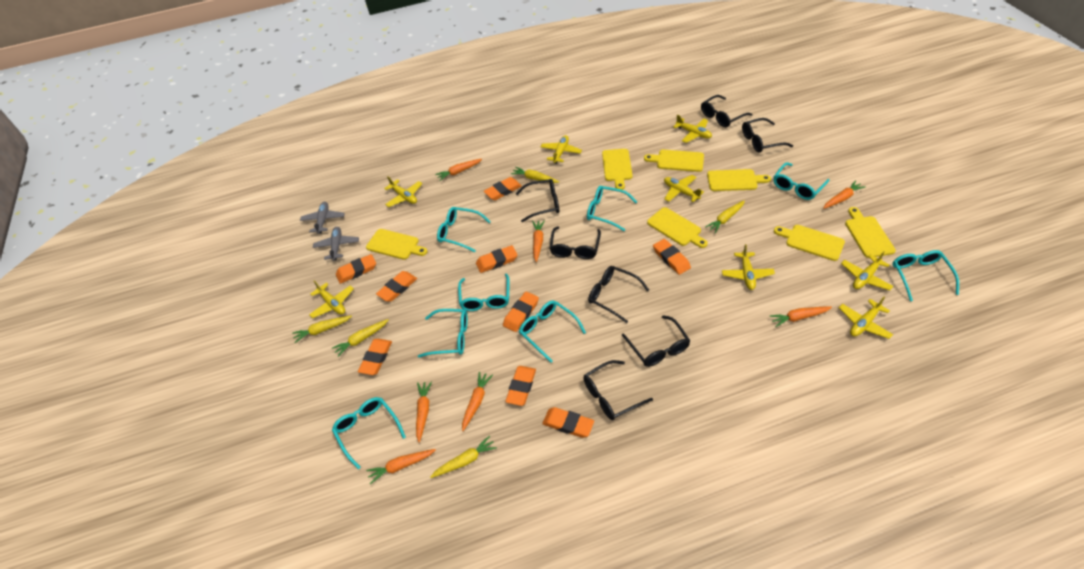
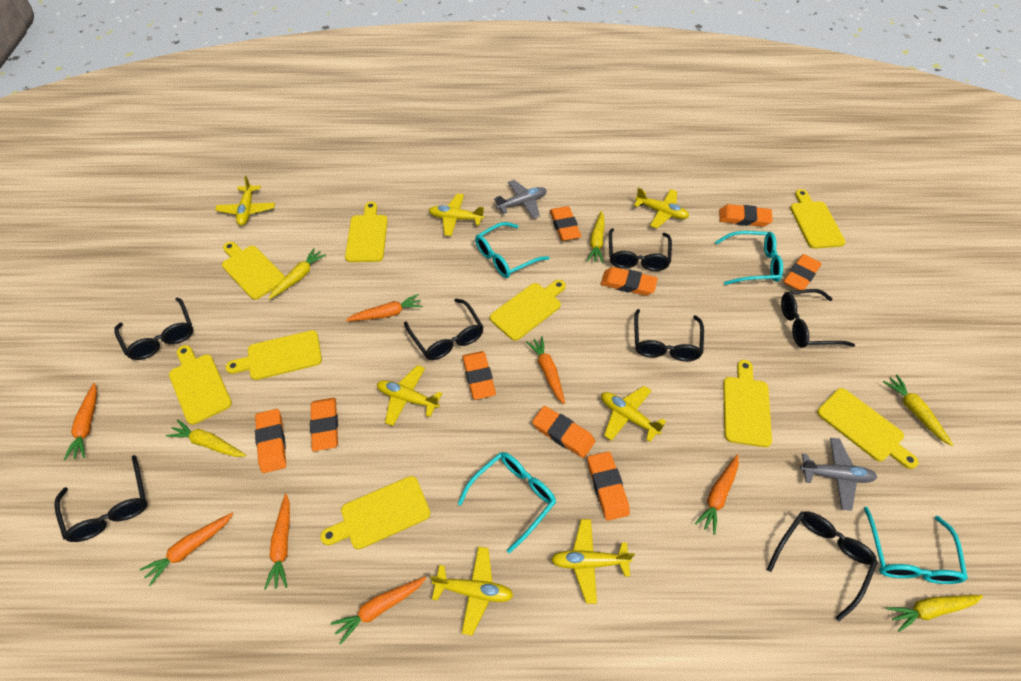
turquoise glasses: 8 -> 4
yellow cutting board: 7 -> 9
yellow plane: 8 -> 7

